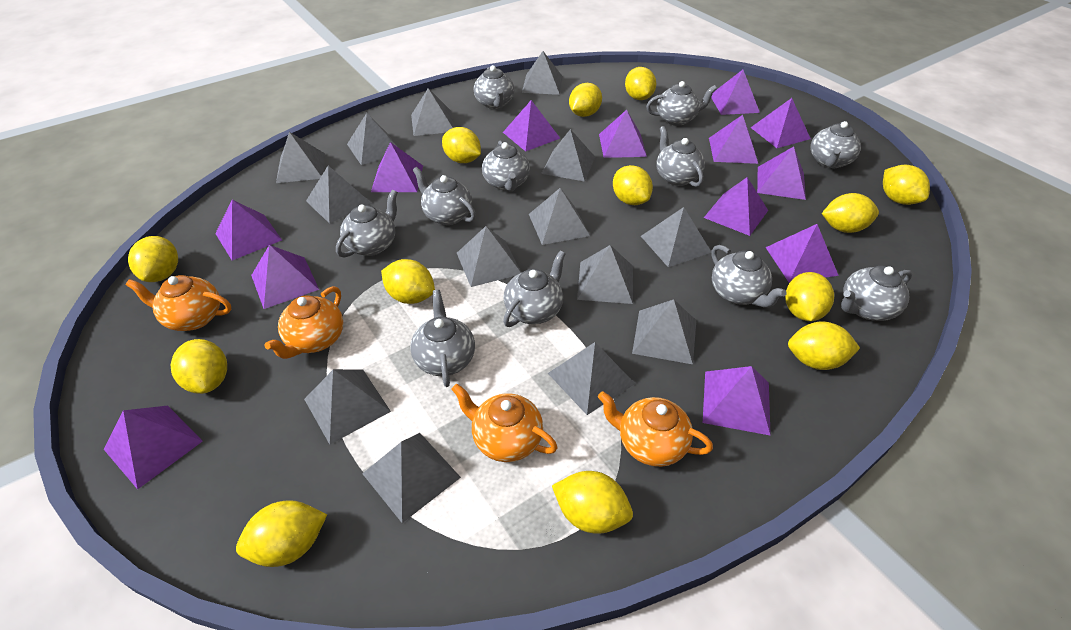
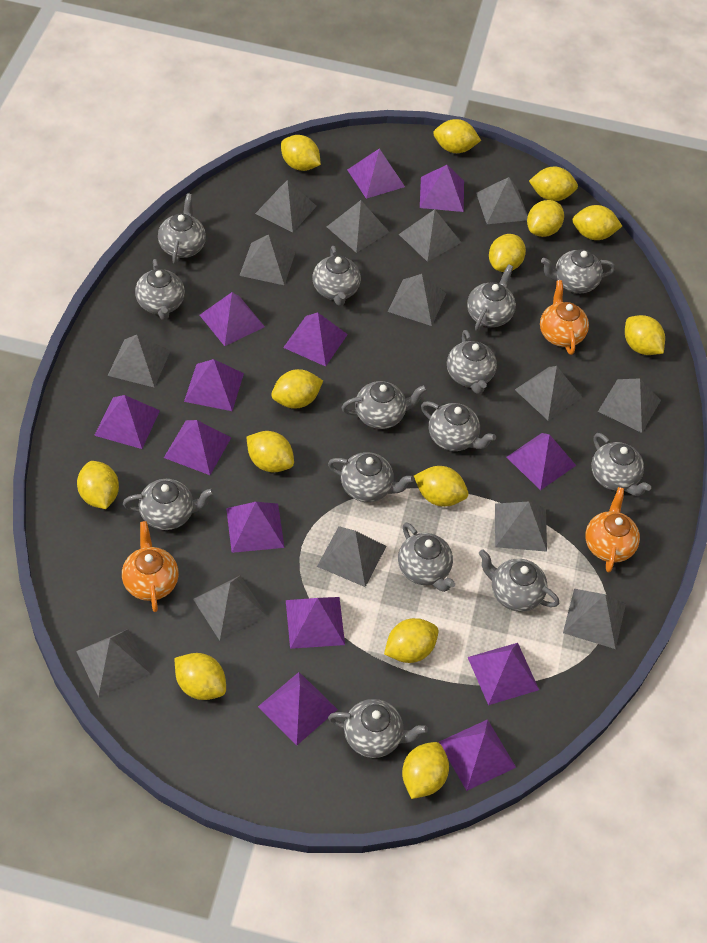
grey teapot: 11 -> 14
orange teapot: 4 -> 3
yellow lemon: 13 -> 14

